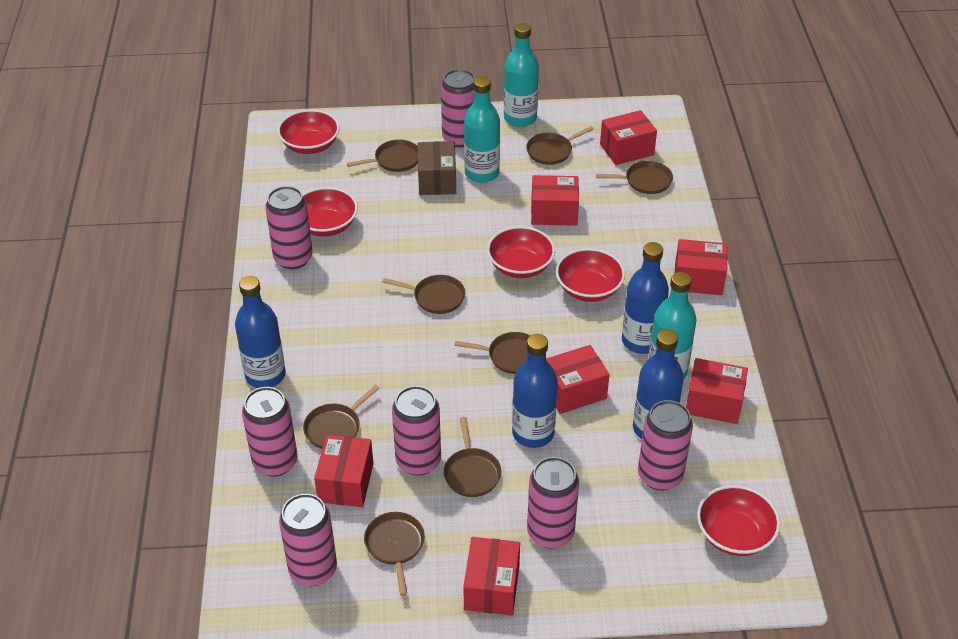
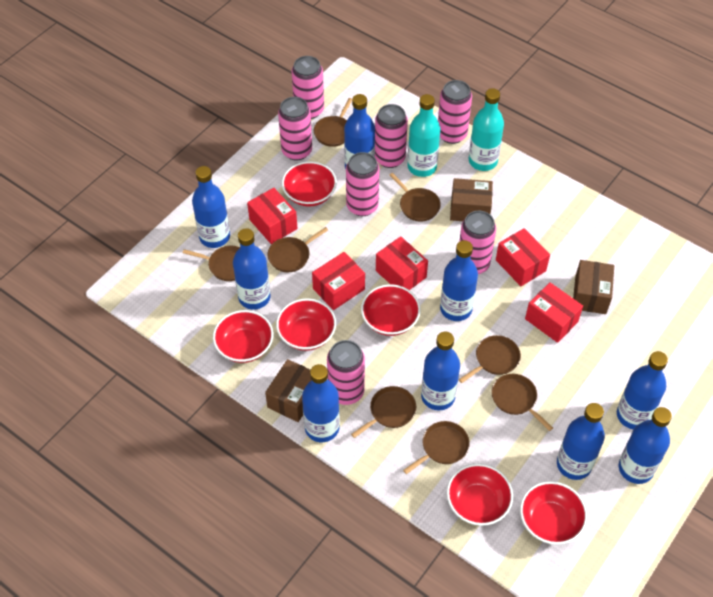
blue bottle: 4 -> 9
brown box: 1 -> 3
red bowl: 5 -> 6
red box: 7 -> 5
turquoise bottle: 3 -> 2

